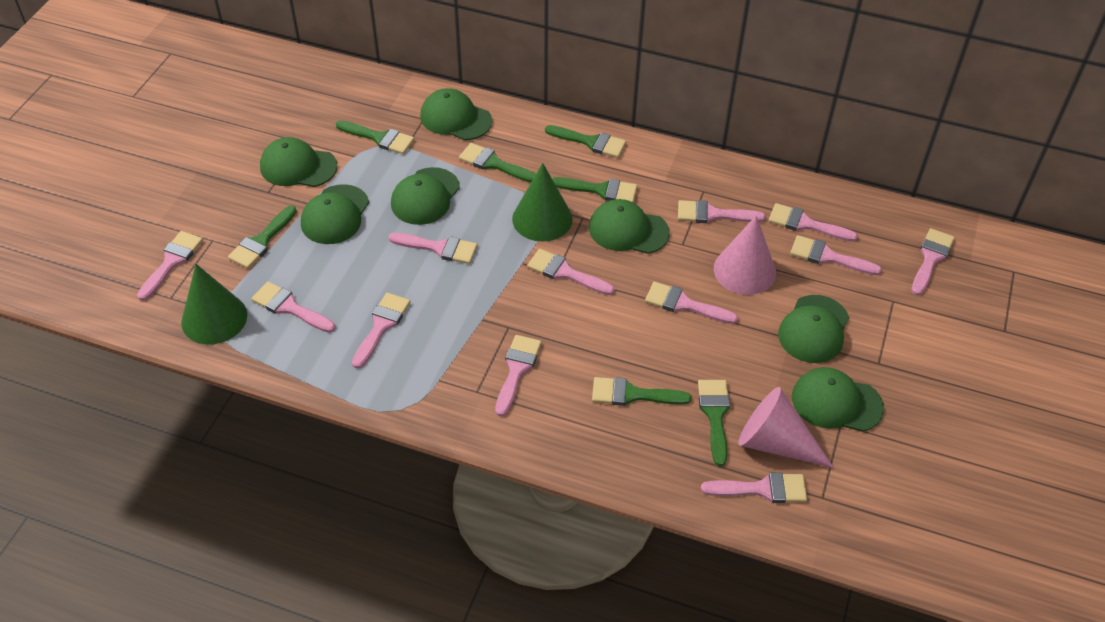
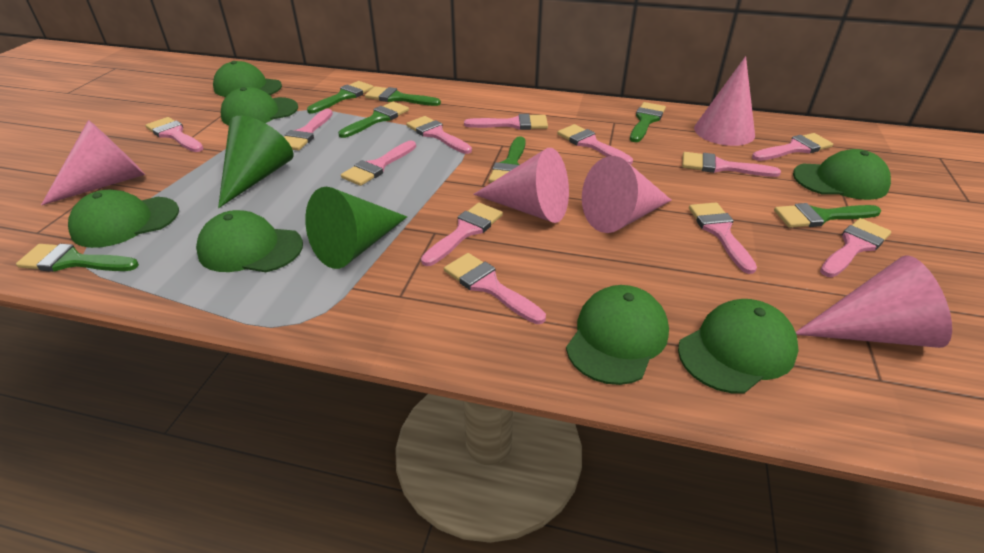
pink cone: 2 -> 5

